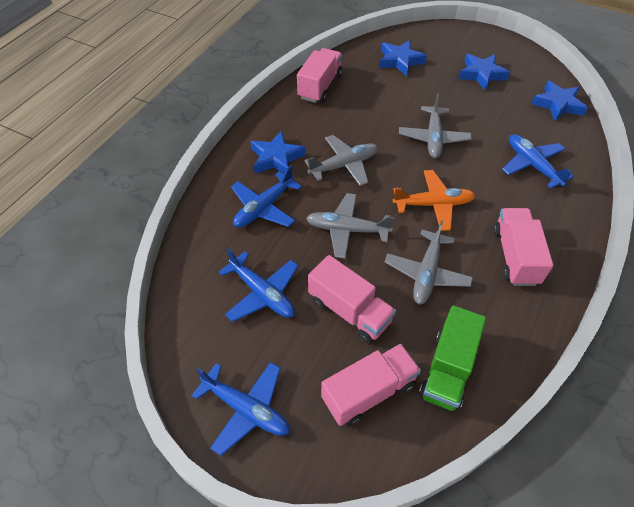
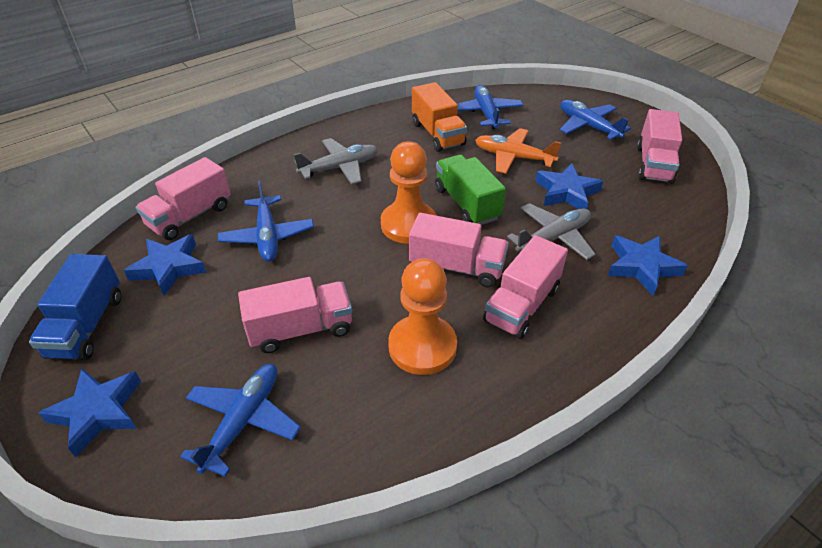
blue truck: 0 -> 1
grey plane: 4 -> 2
orange pawn: 0 -> 2
orange truck: 0 -> 1
pink truck: 4 -> 5

